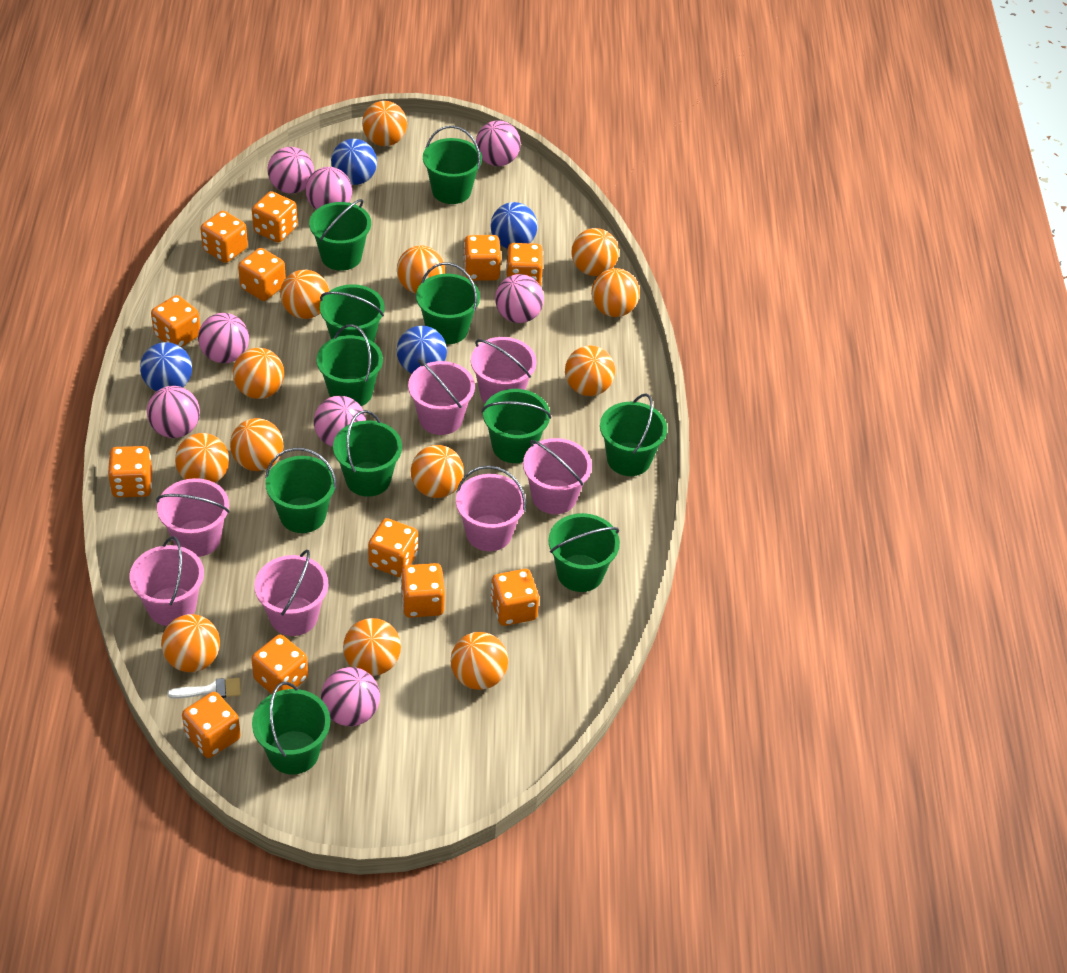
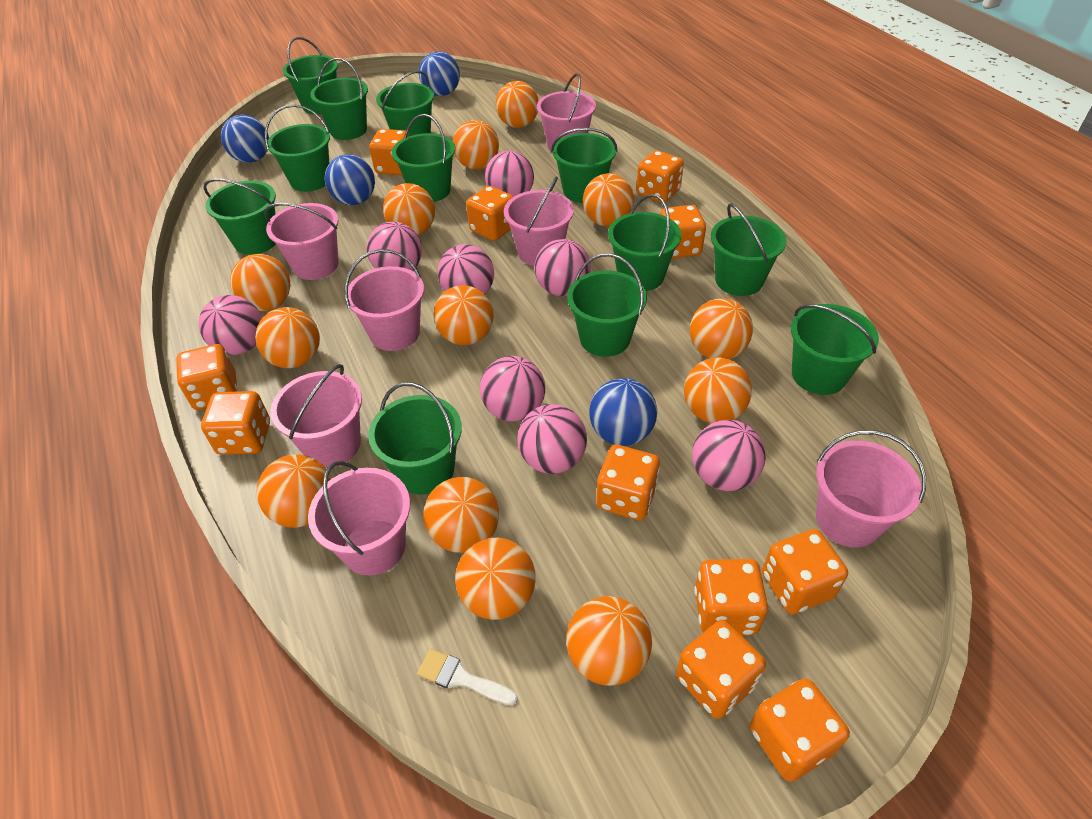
green bucket: 11 -> 12
orange dice: 12 -> 11

